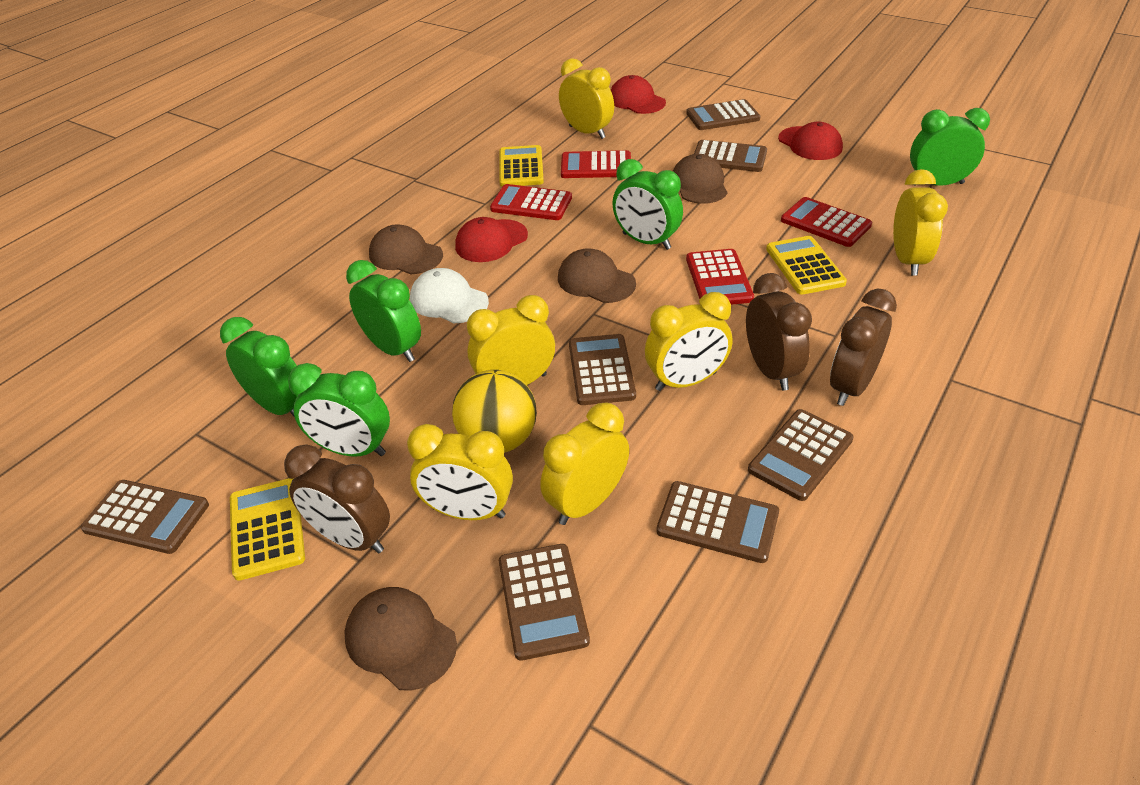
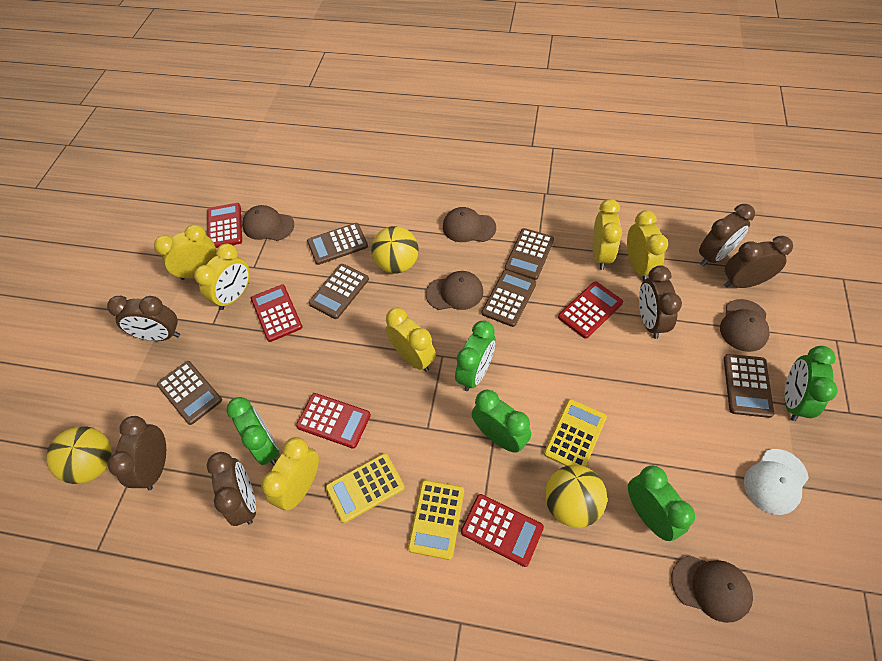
brown calculator: 7 -> 6
brown cap: 4 -> 5
brown clock: 3 -> 6
red calculator: 4 -> 5
red cap: 3 -> 0
yellow ball: 1 -> 3

